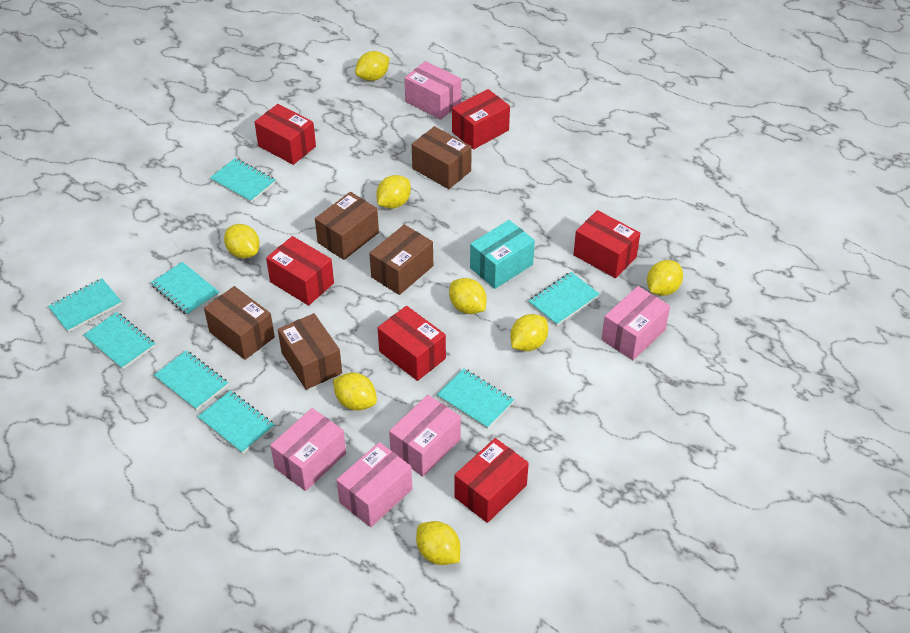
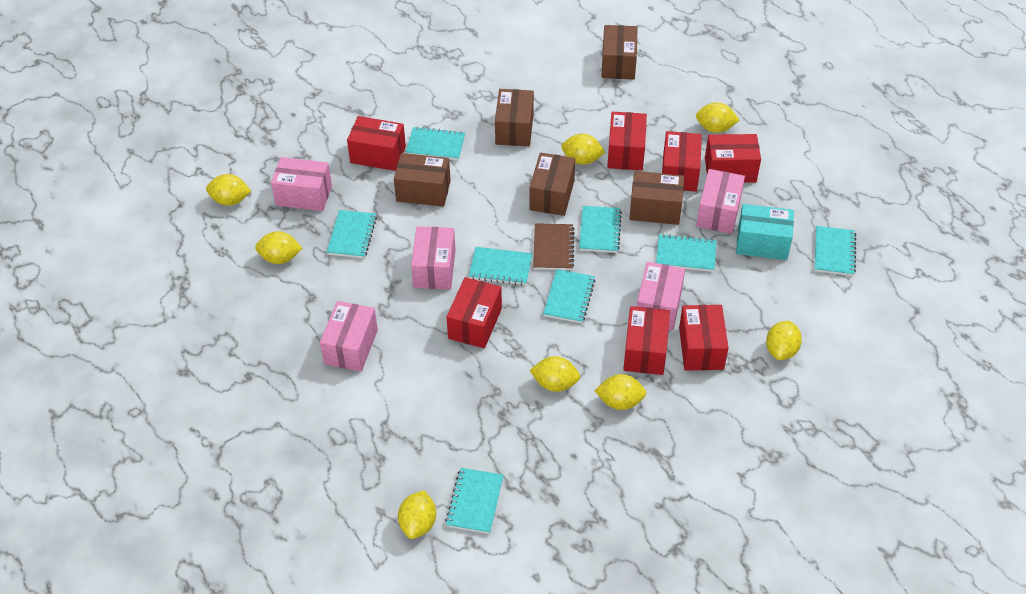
brown notebook: 0 -> 1
red box: 6 -> 7

